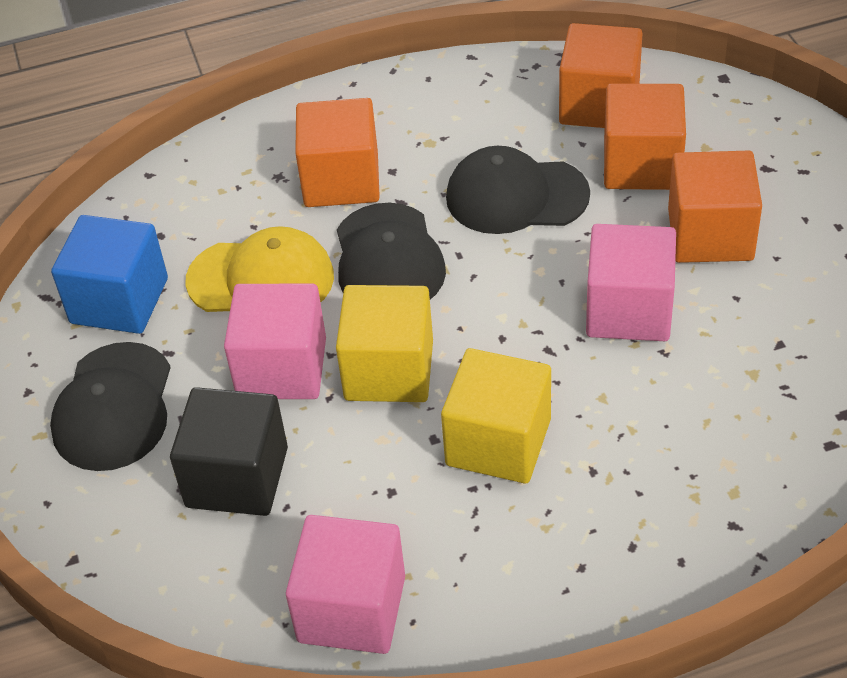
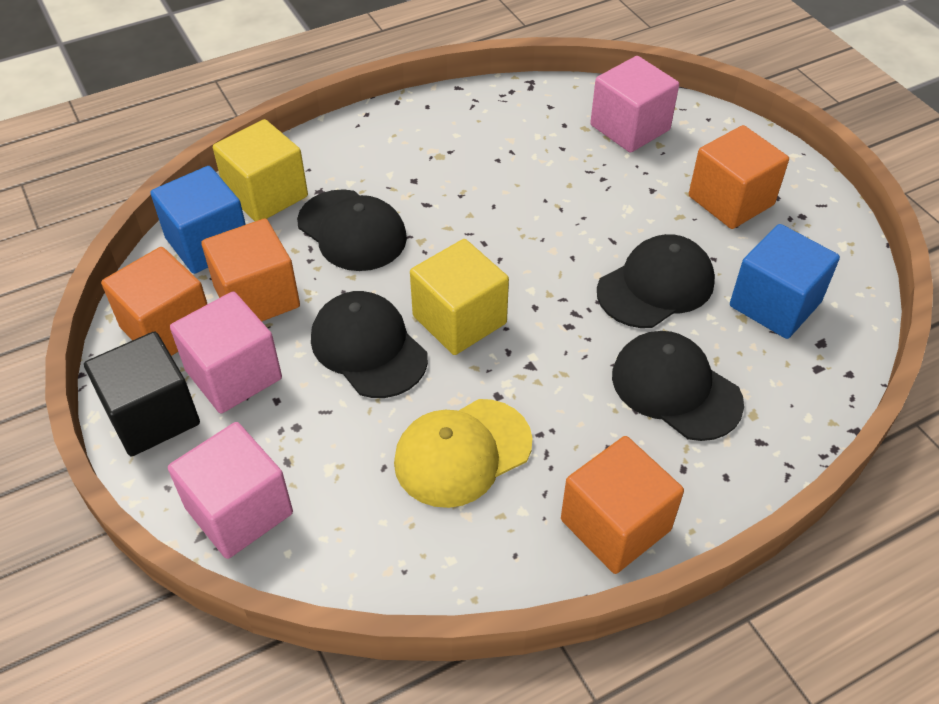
black cap: 3 -> 4
blue cube: 1 -> 2

